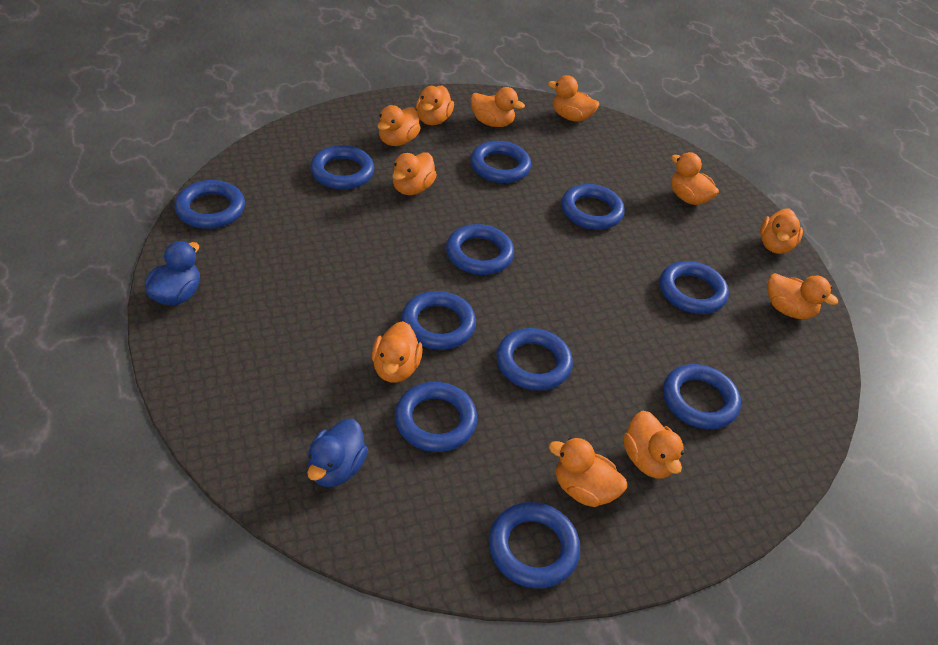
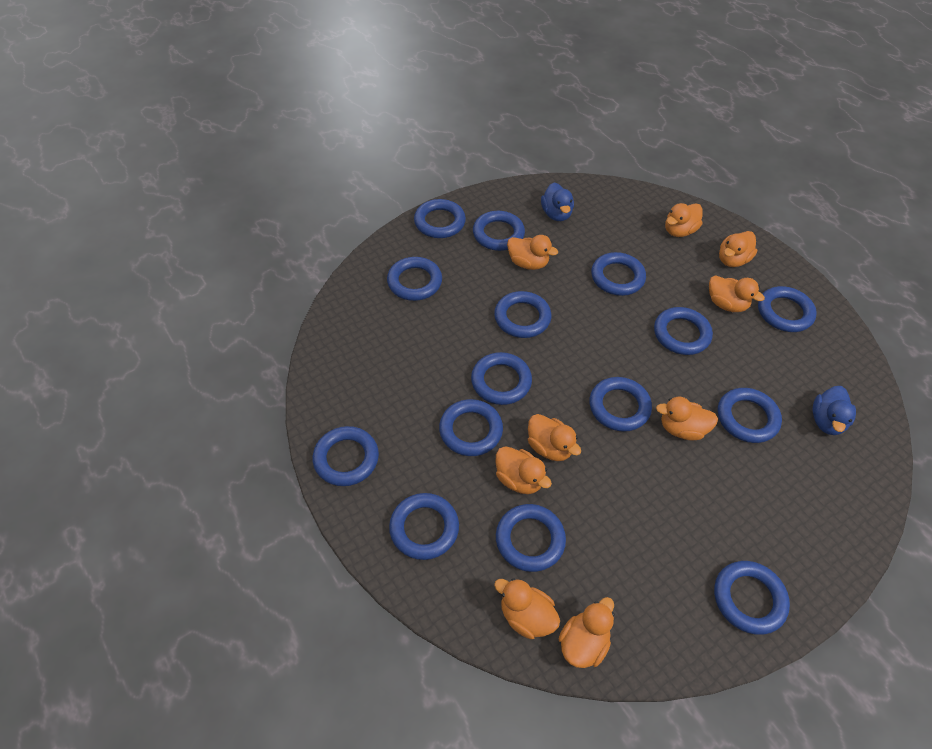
blue ring: 11 -> 15
orange duck: 11 -> 9

